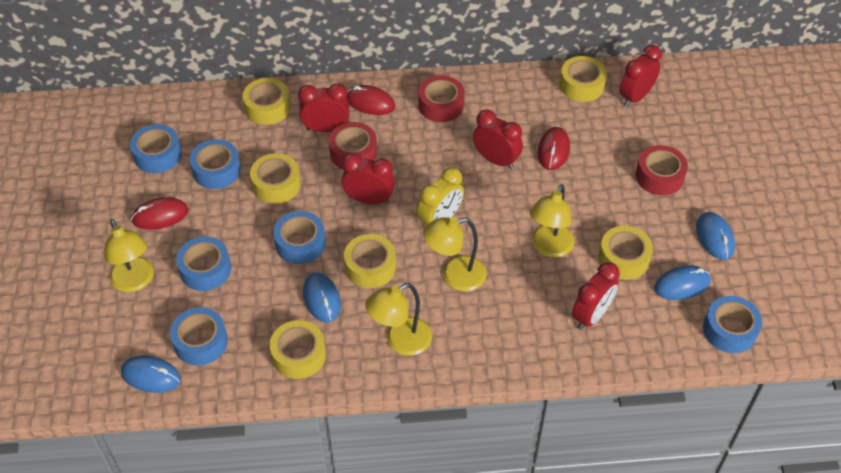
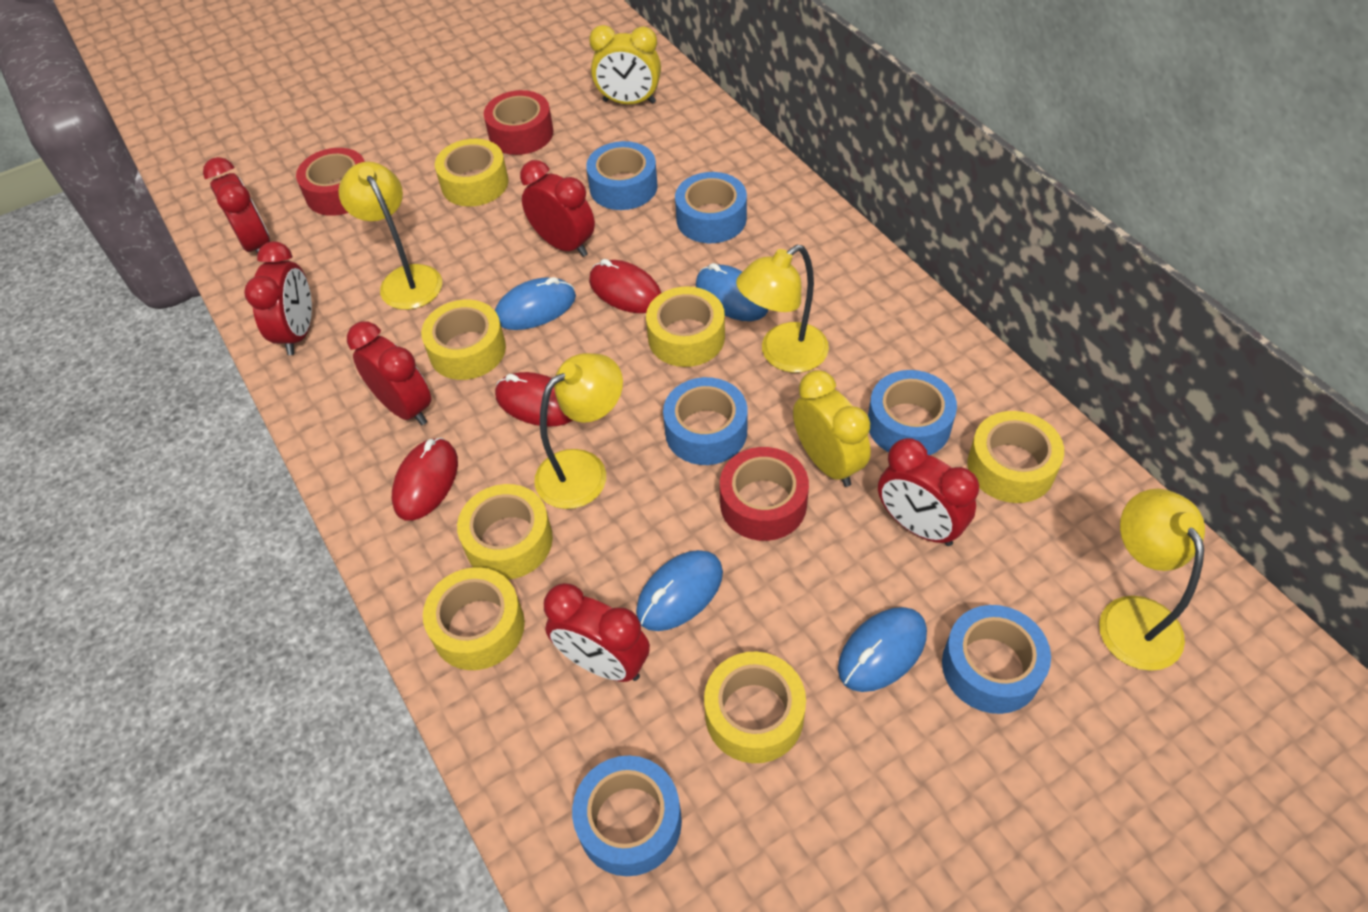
red clock: 5 -> 6
yellow clock: 1 -> 2
yellow tape: 6 -> 7

